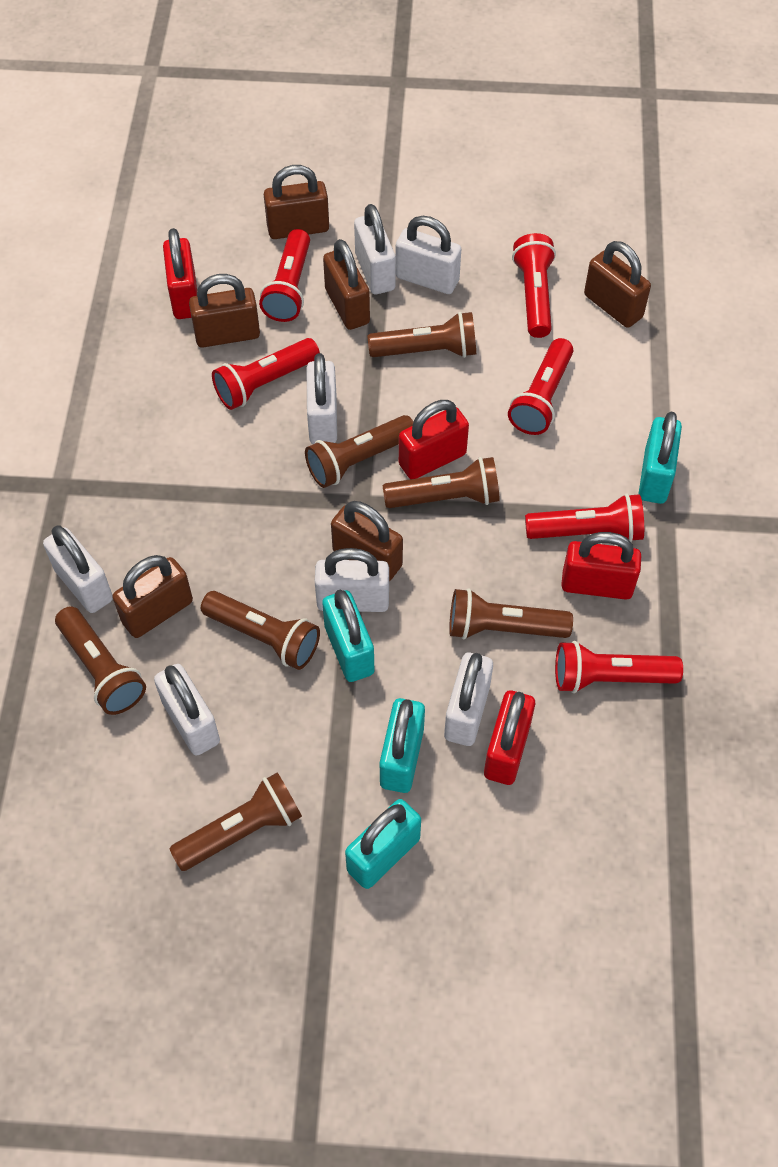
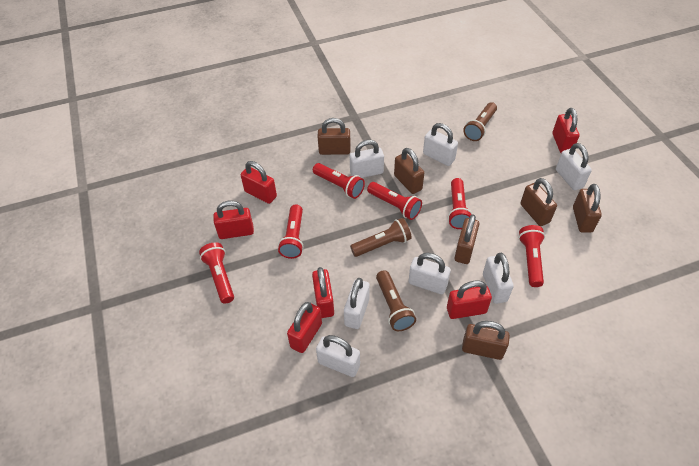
brown flashlight: 7 -> 3
red padlock: 4 -> 6
turquoise padlock: 4 -> 0

